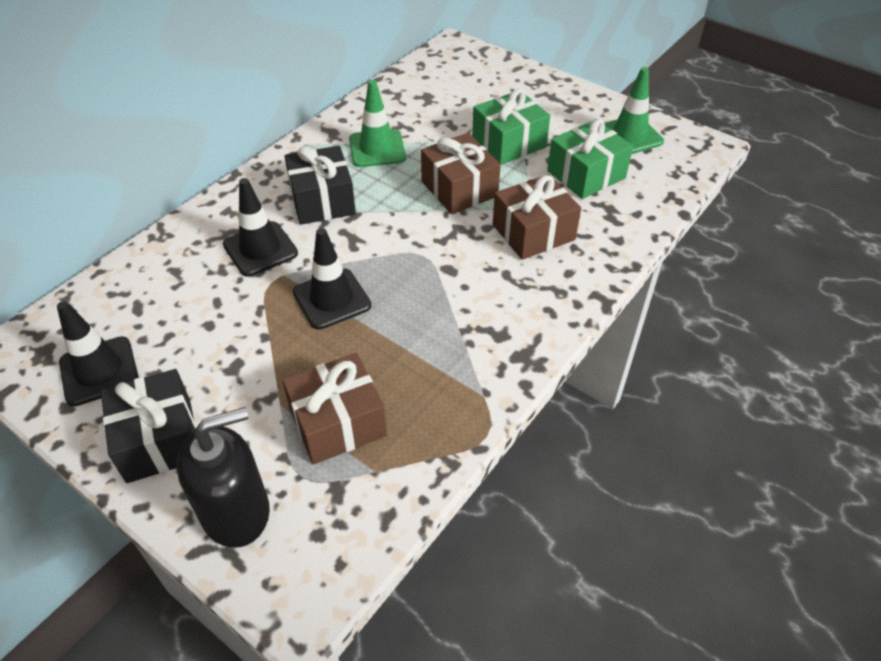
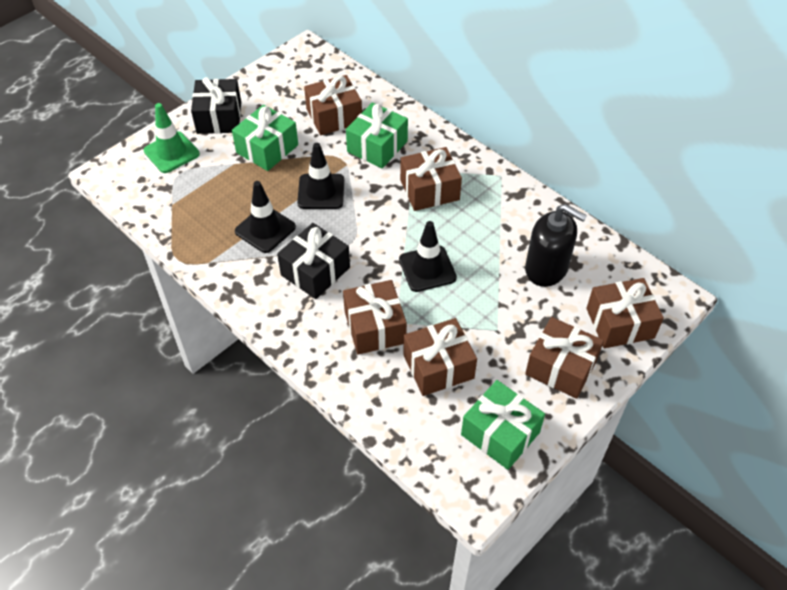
brown gift: 3 -> 6
green gift: 2 -> 3
green traffic cone: 2 -> 1

